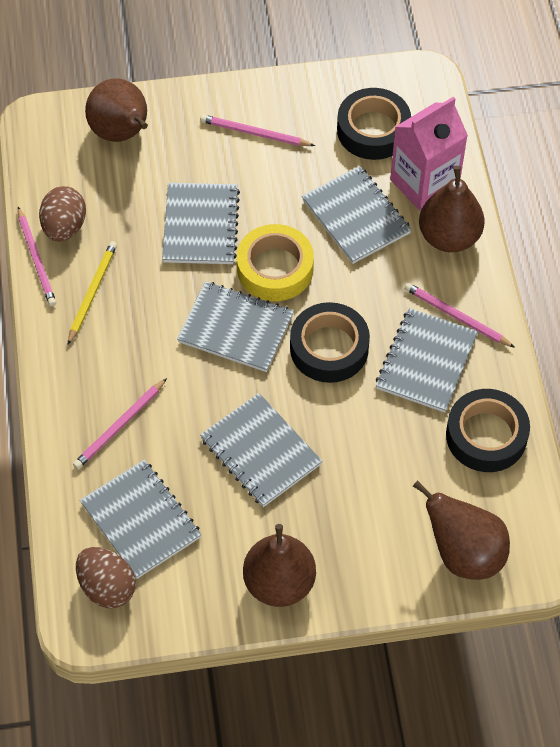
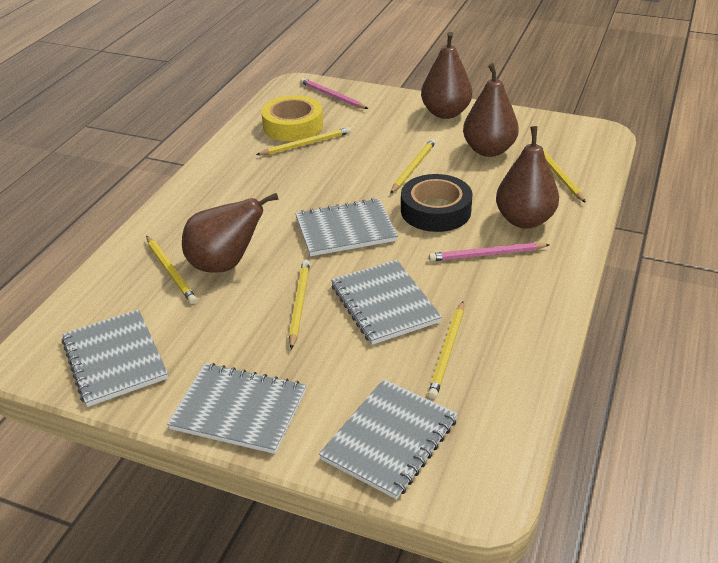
black tape: 3 -> 1
brown egg: 2 -> 0
grey notebook: 6 -> 5
pink carton: 1 -> 0
pink pencil: 4 -> 2
yellow pencil: 1 -> 6

